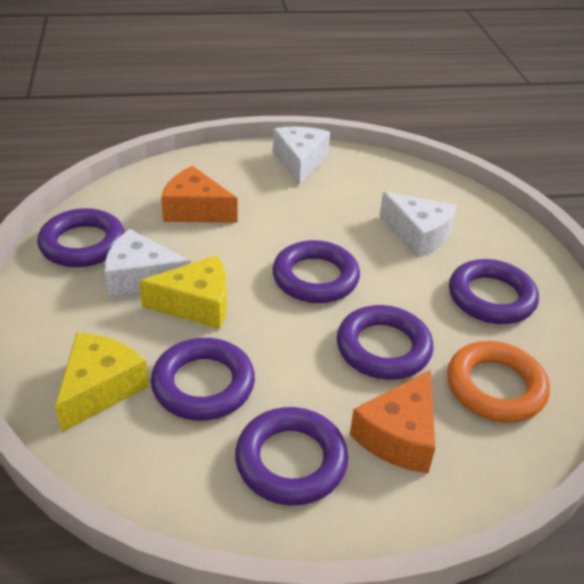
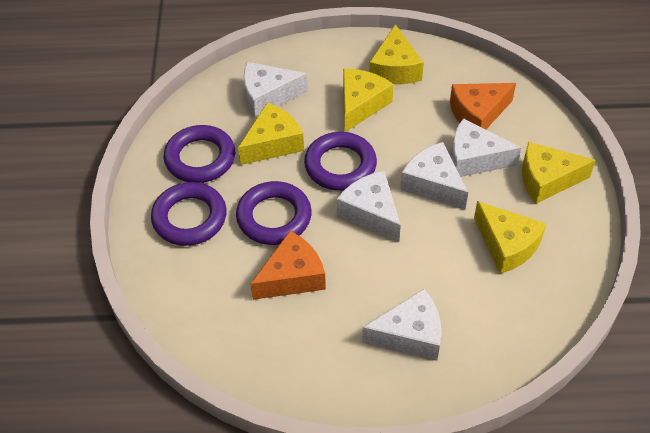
orange ring: 1 -> 0
purple ring: 6 -> 4
white cheese: 3 -> 5
yellow cheese: 2 -> 5

